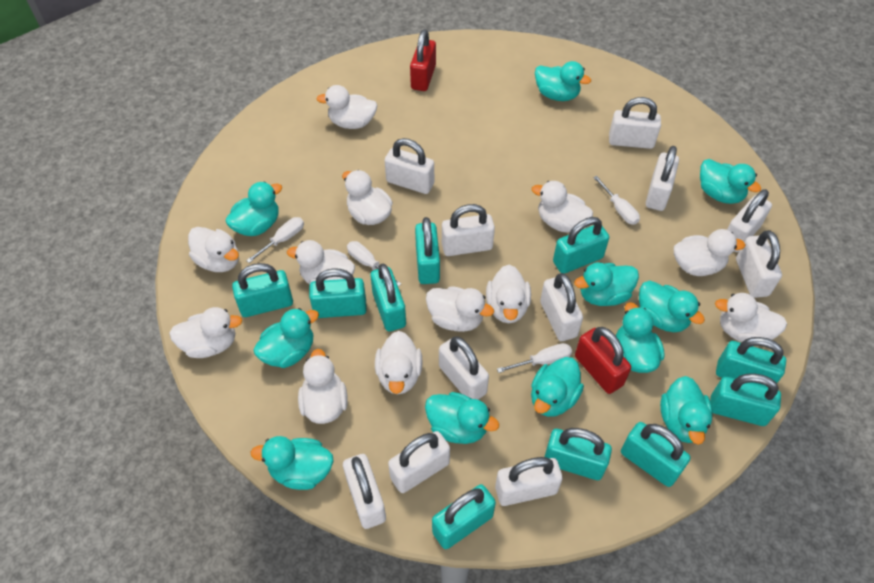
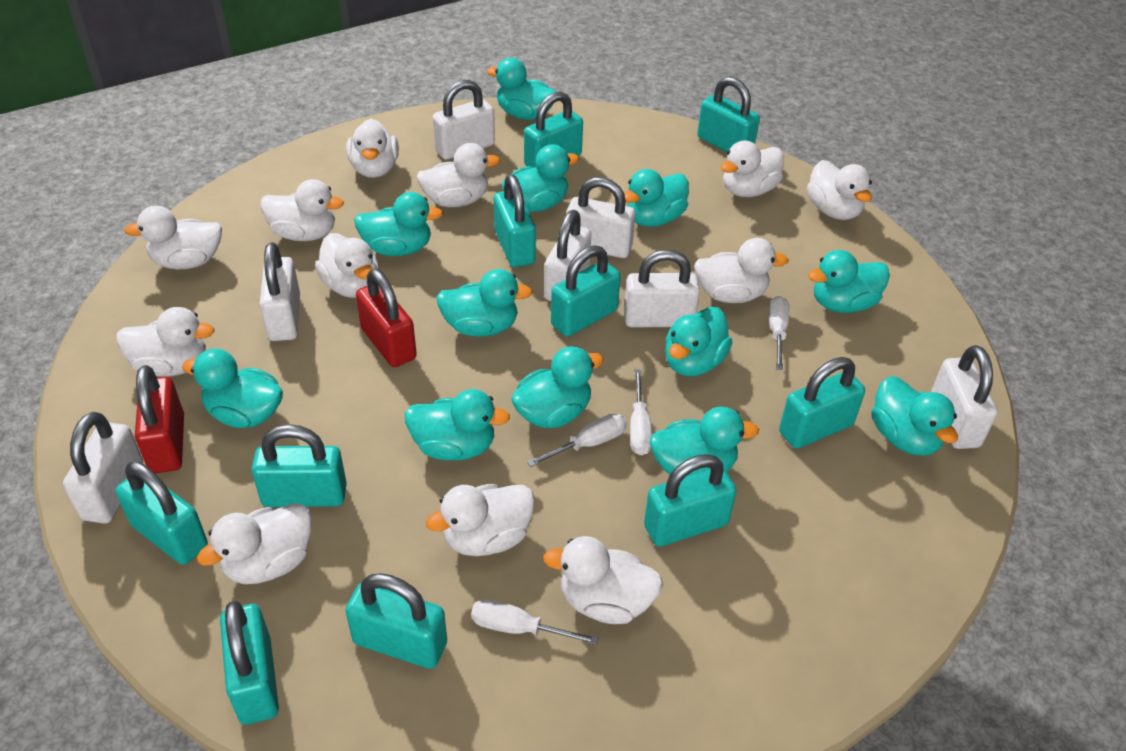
turquoise duck: 11 -> 12
white padlock: 11 -> 7

